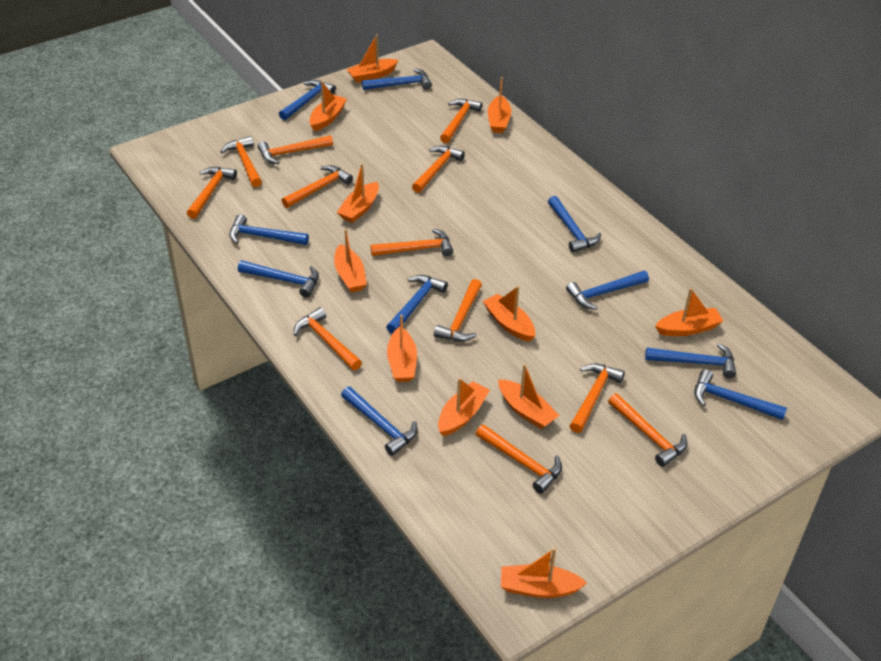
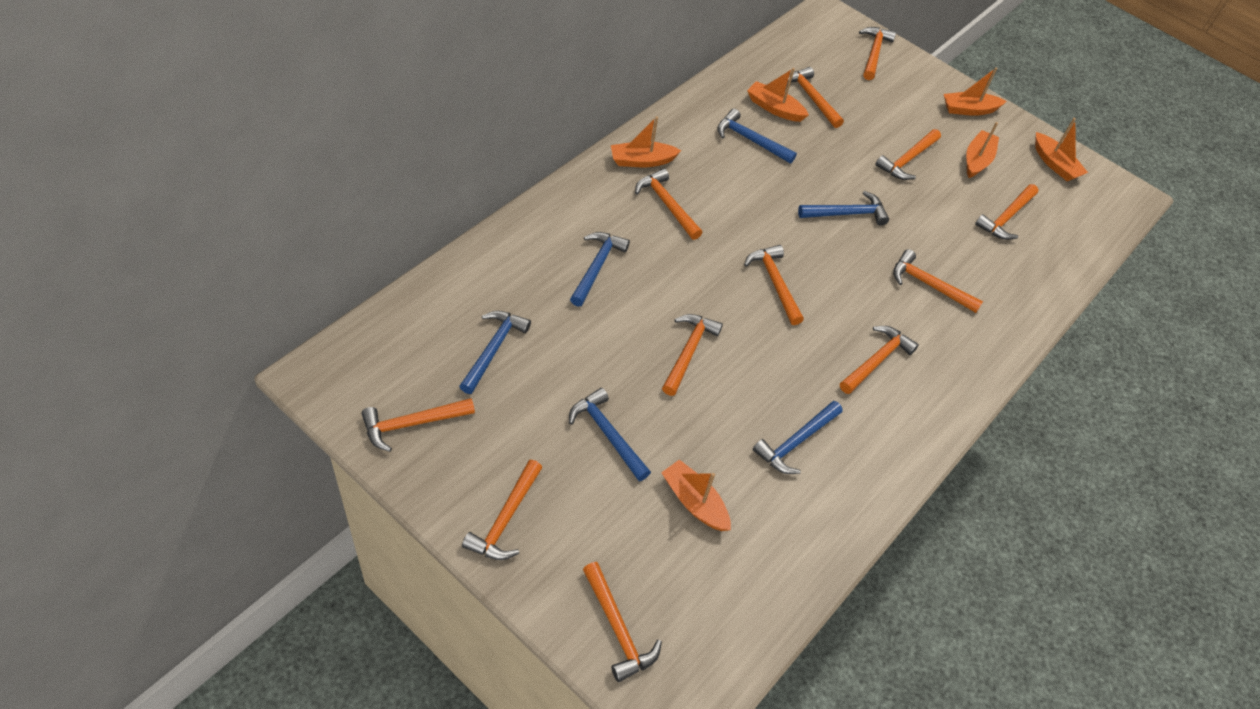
blue hammer: 10 -> 6
orange boat: 11 -> 6

